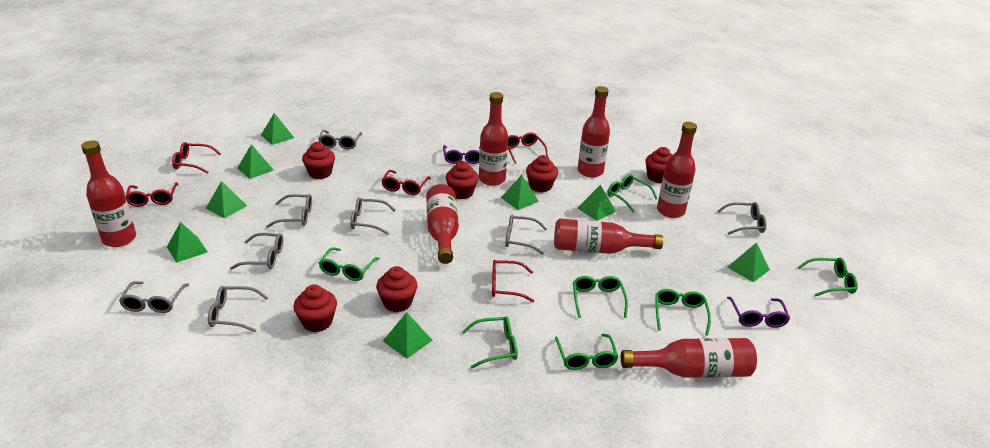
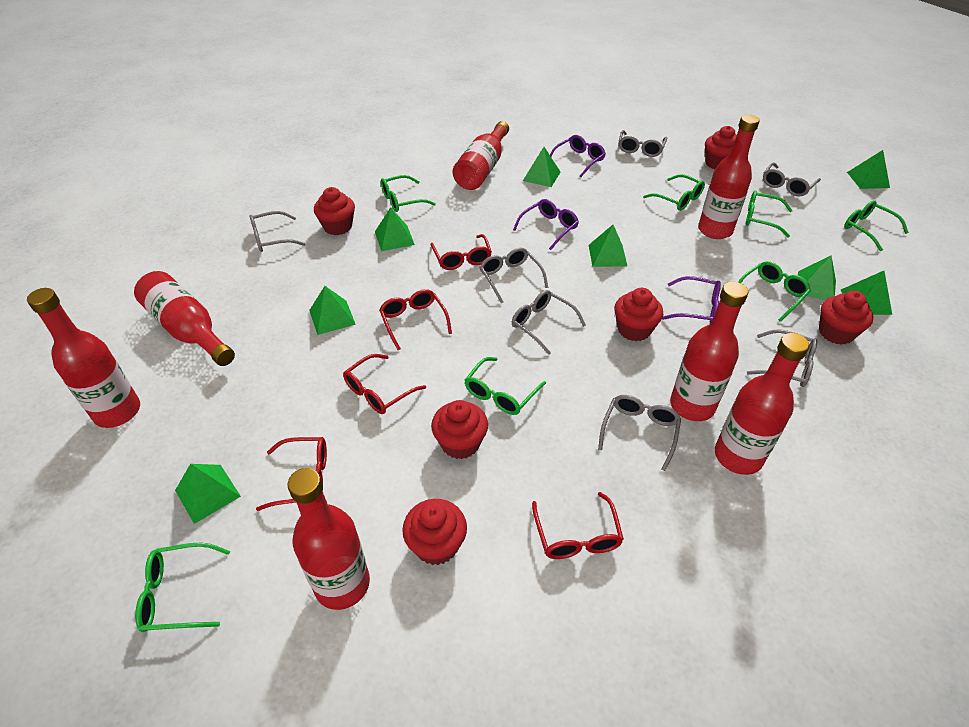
grey glasses: 8 -> 7
purple glasses: 2 -> 3

